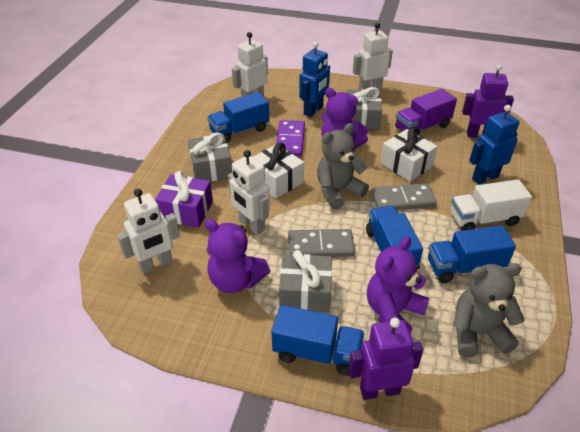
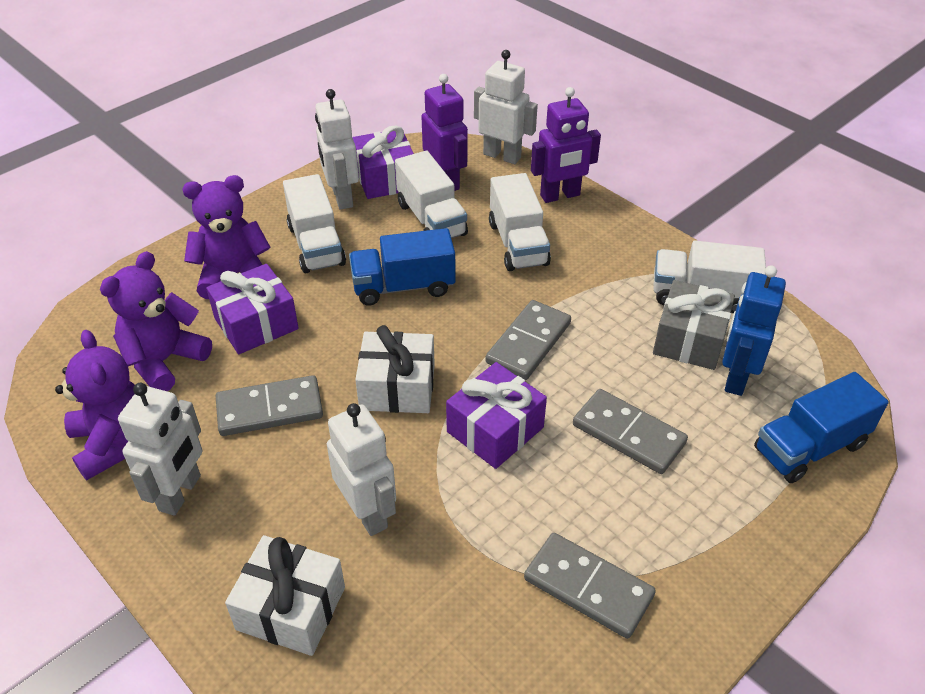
blue robot: 2 -> 1
blue truck: 4 -> 2
grey domino: 2 -> 4
grey gift: 3 -> 1
grey teddy bear: 2 -> 0
purple domino: 1 -> 0
purple gift: 1 -> 3
purple truck: 1 -> 0
white truck: 1 -> 4

